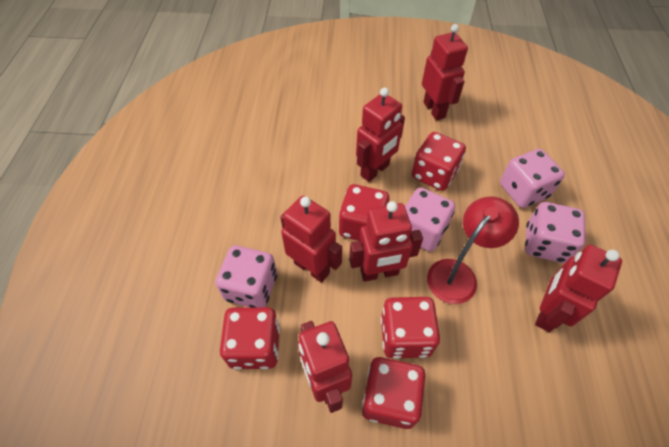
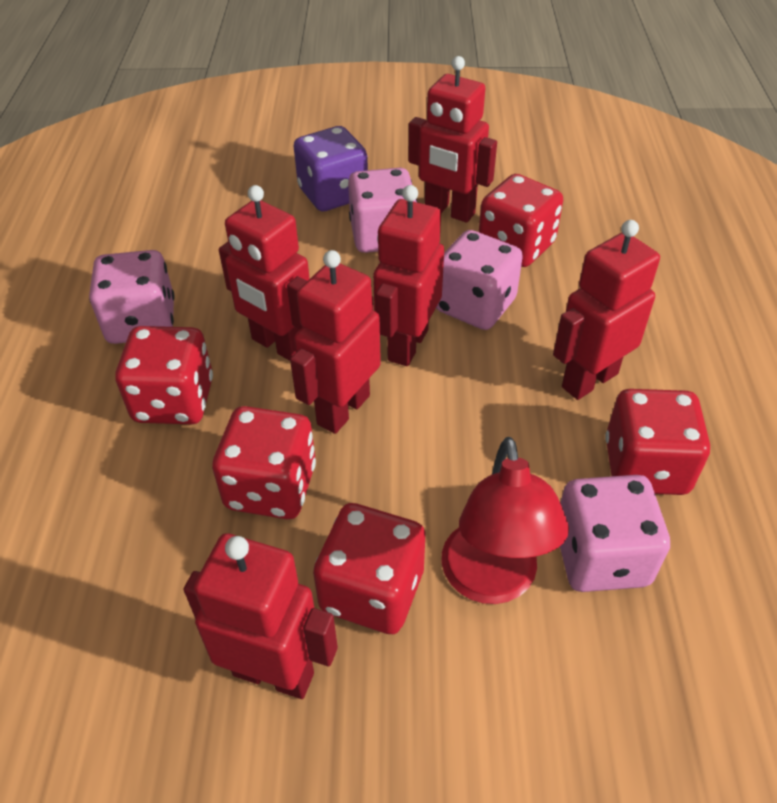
purple dice: 0 -> 1

